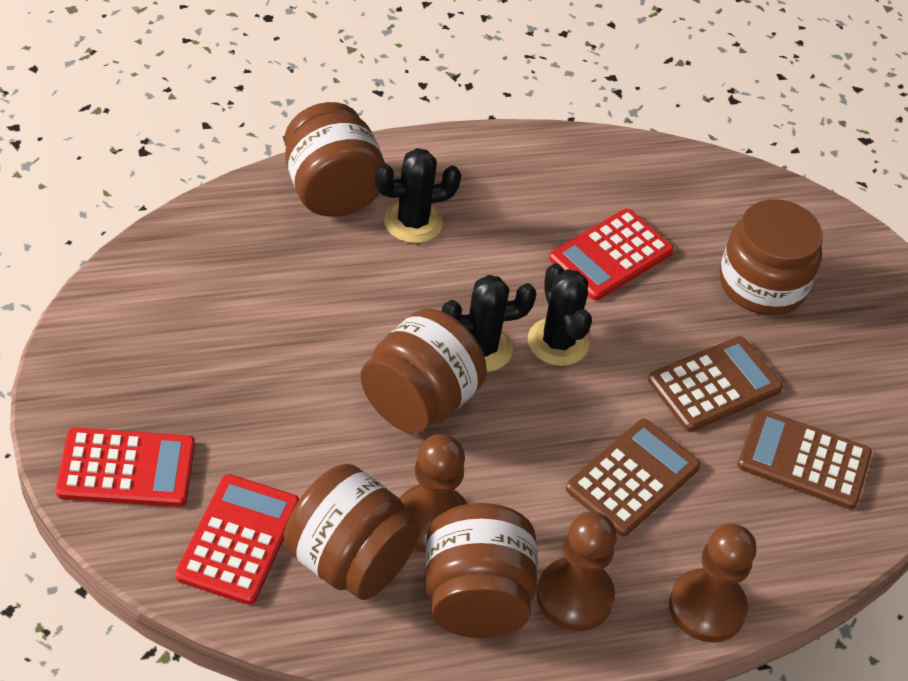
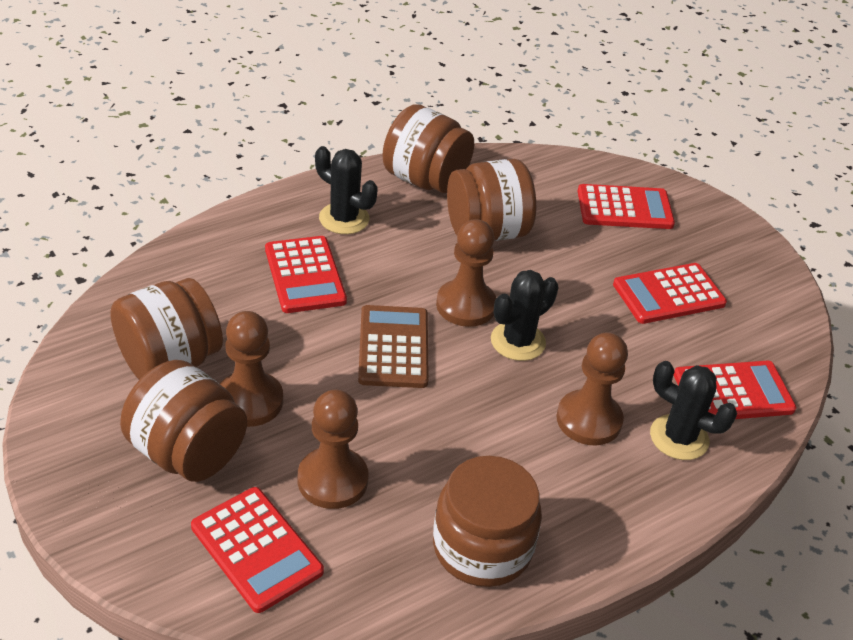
brown calculator: 3 -> 1
brown pawn: 3 -> 4
red calculator: 3 -> 5

